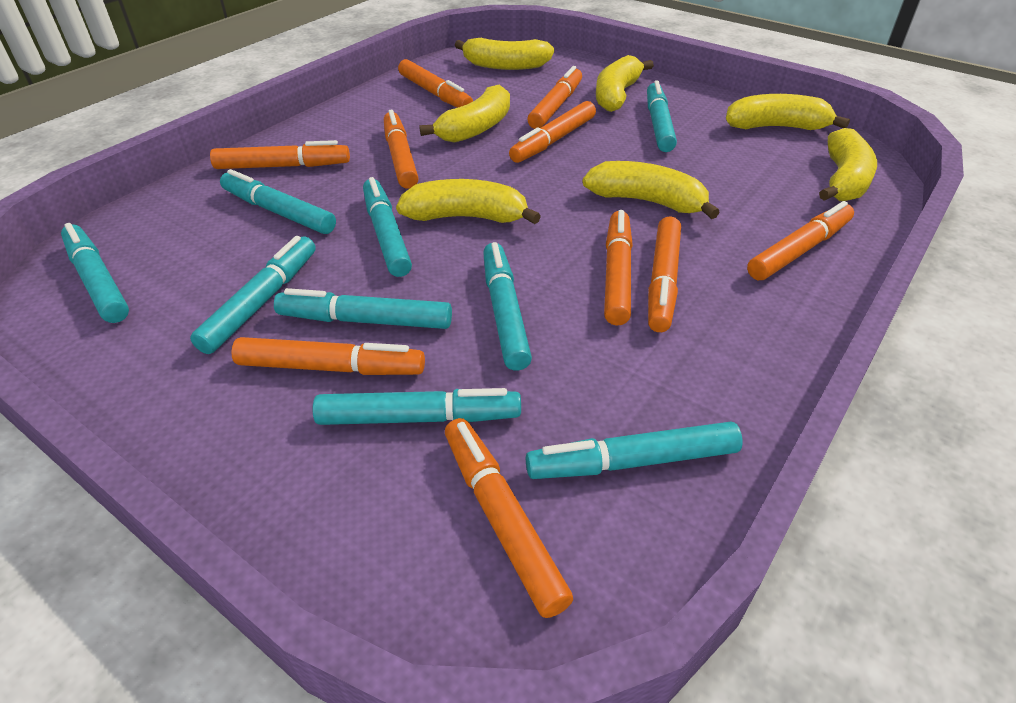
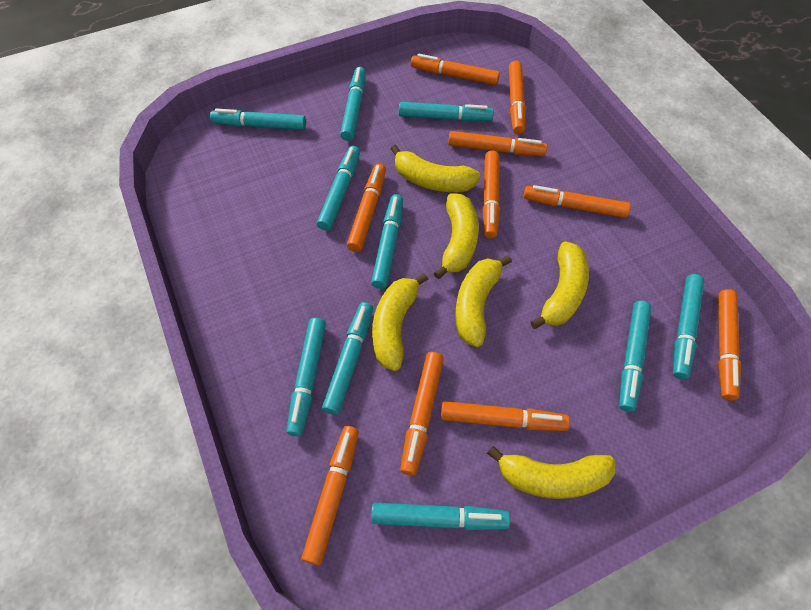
turquoise marker: 9 -> 10
yellow banana: 7 -> 6

